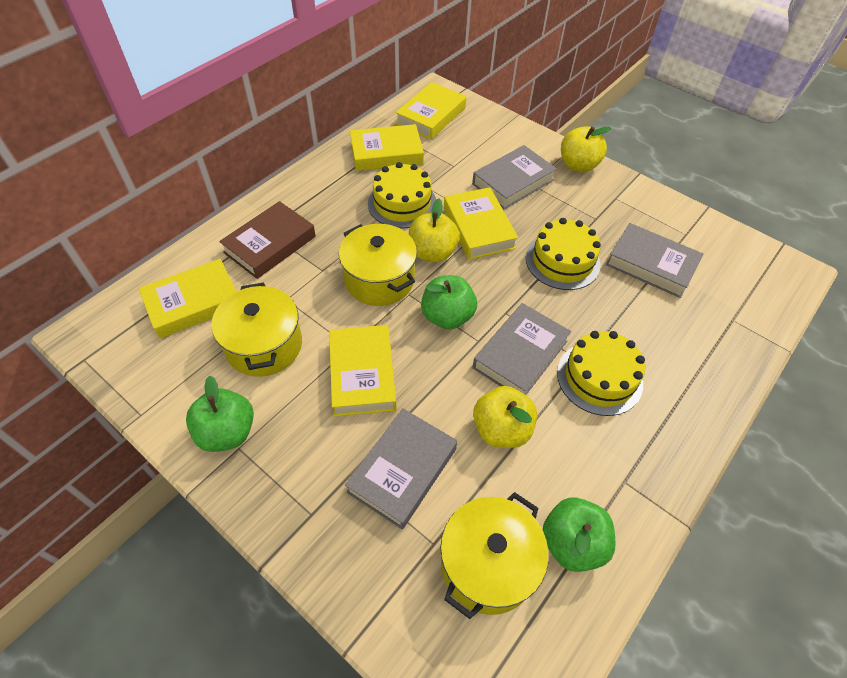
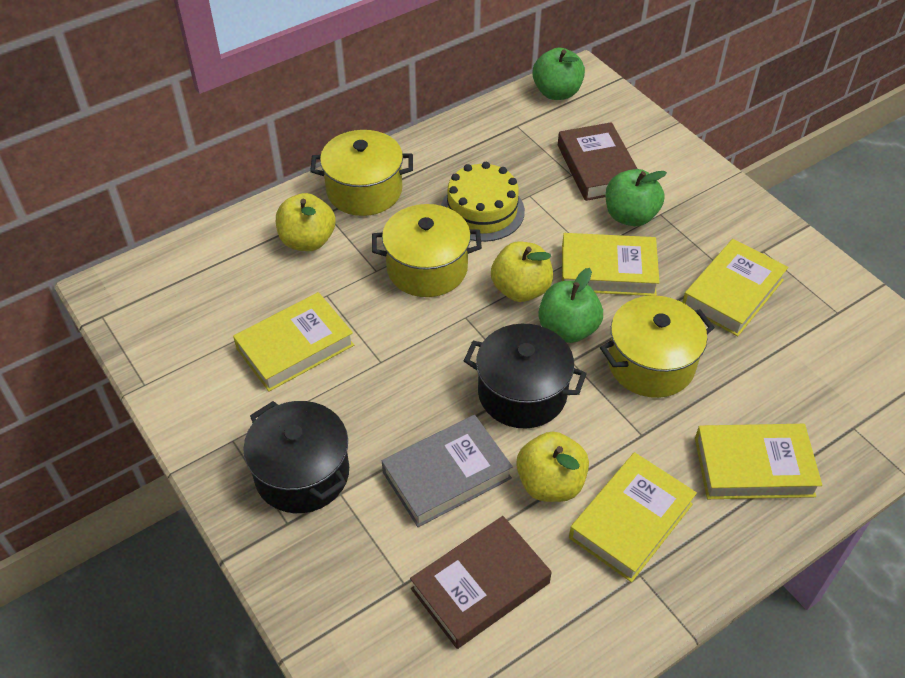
black pot: 0 -> 2
brown book: 1 -> 2
grey book: 4 -> 1
yellow cake: 3 -> 1

